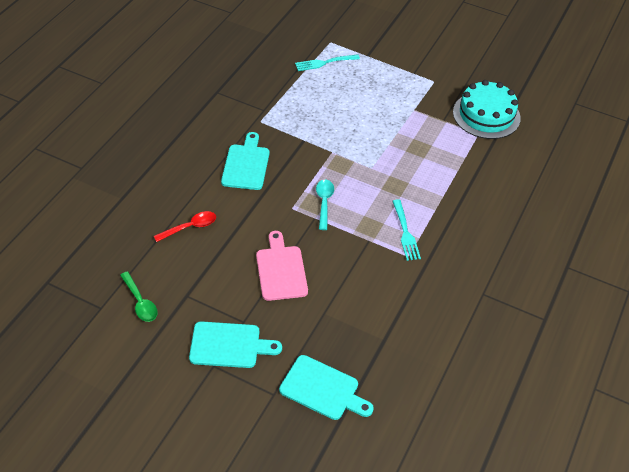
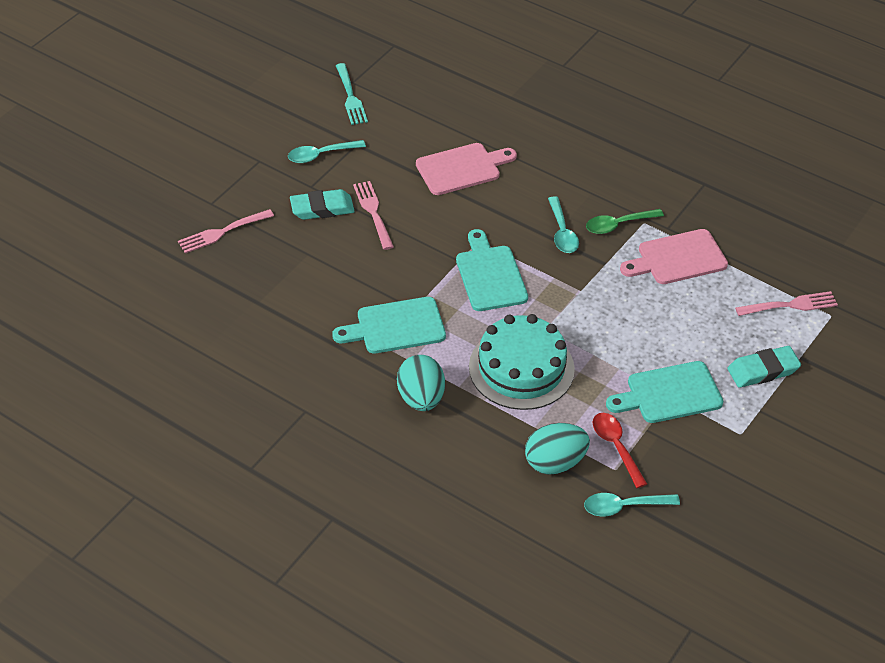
pink cutting board: 1 -> 2
pink fork: 0 -> 3
turquoise egg: 0 -> 2
turquoise eraser: 0 -> 2
turquoise fork: 2 -> 1
turquoise spoon: 1 -> 3

